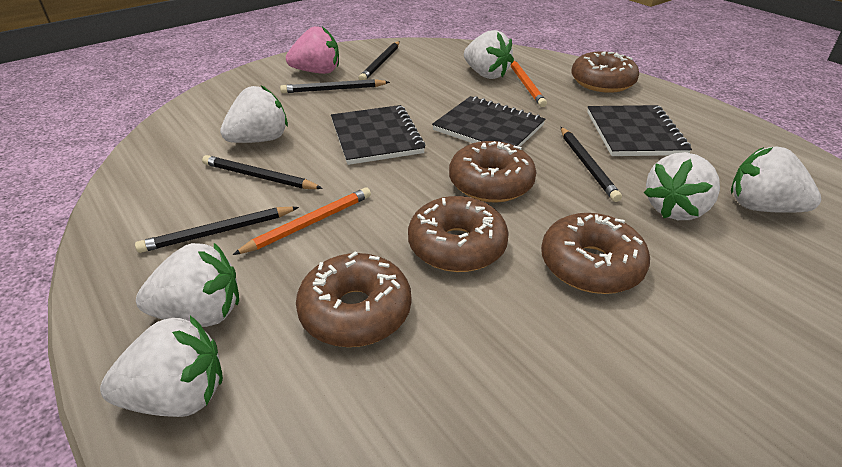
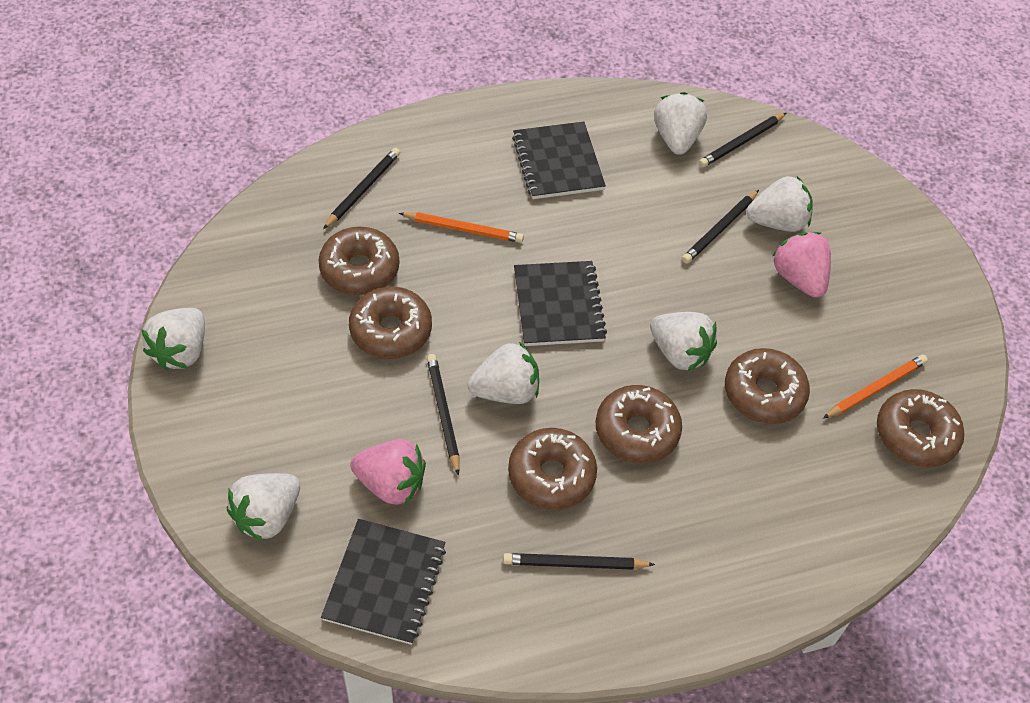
brown donut: 5 -> 6
pink strawberry: 1 -> 2

